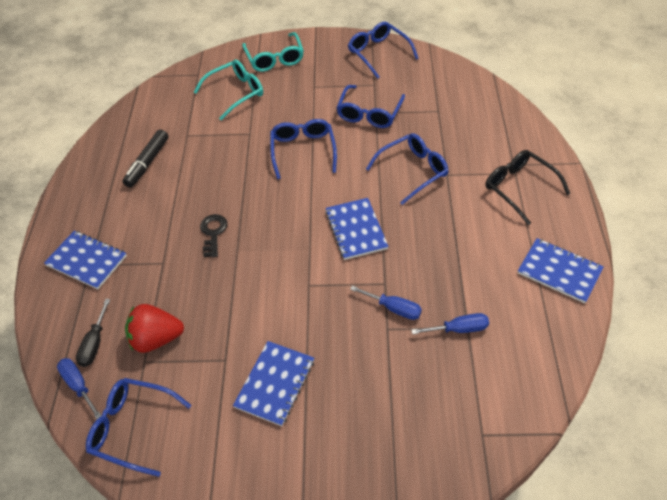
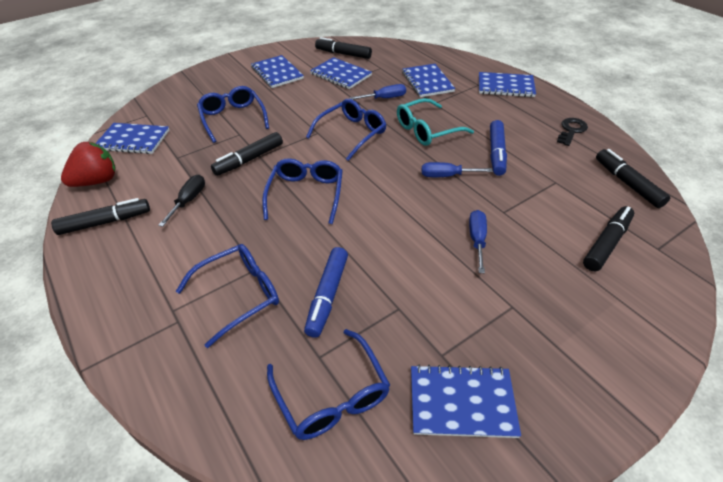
black glasses: 1 -> 0
black marker: 1 -> 5
blue marker: 0 -> 2
blue notebook: 4 -> 6
turquoise glasses: 2 -> 1

